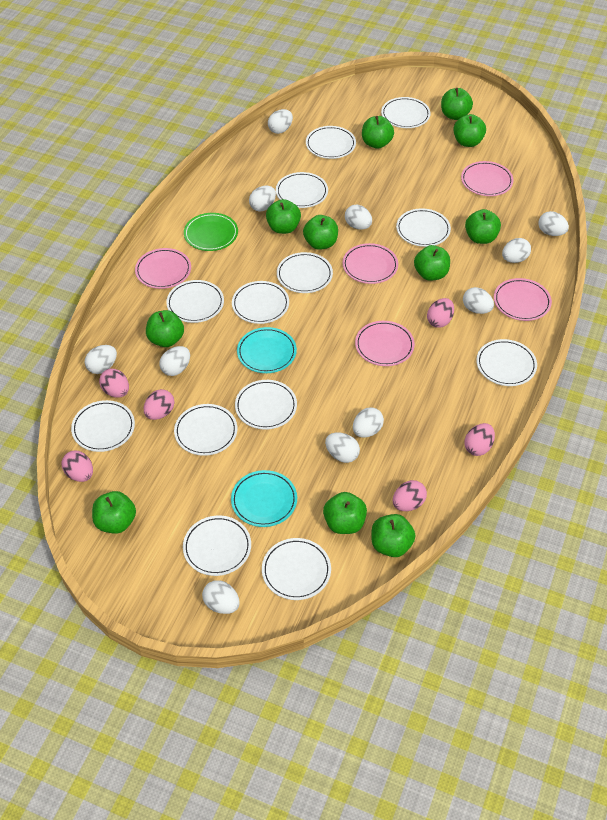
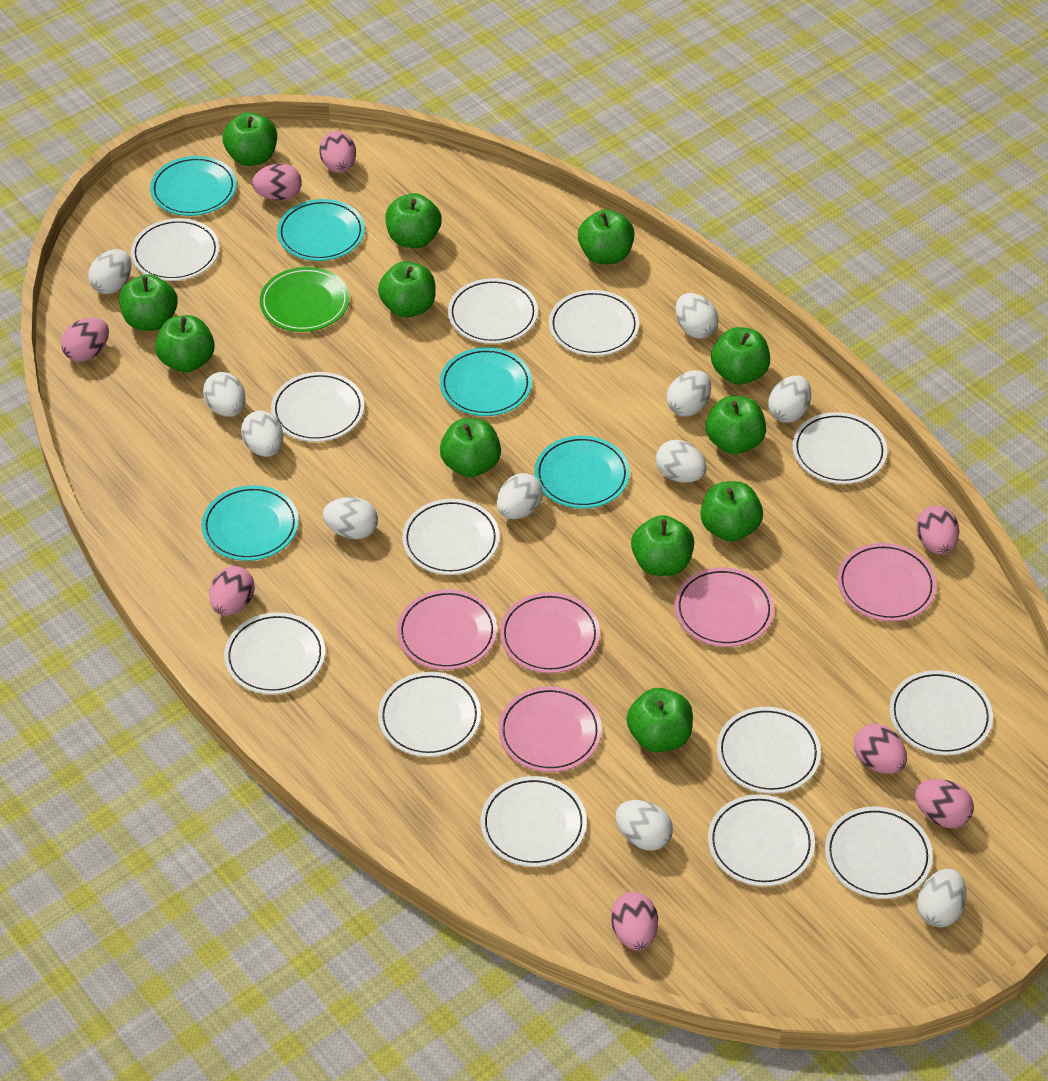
green apple: 11 -> 12
pink egg: 6 -> 8
turquoise plate: 2 -> 5

